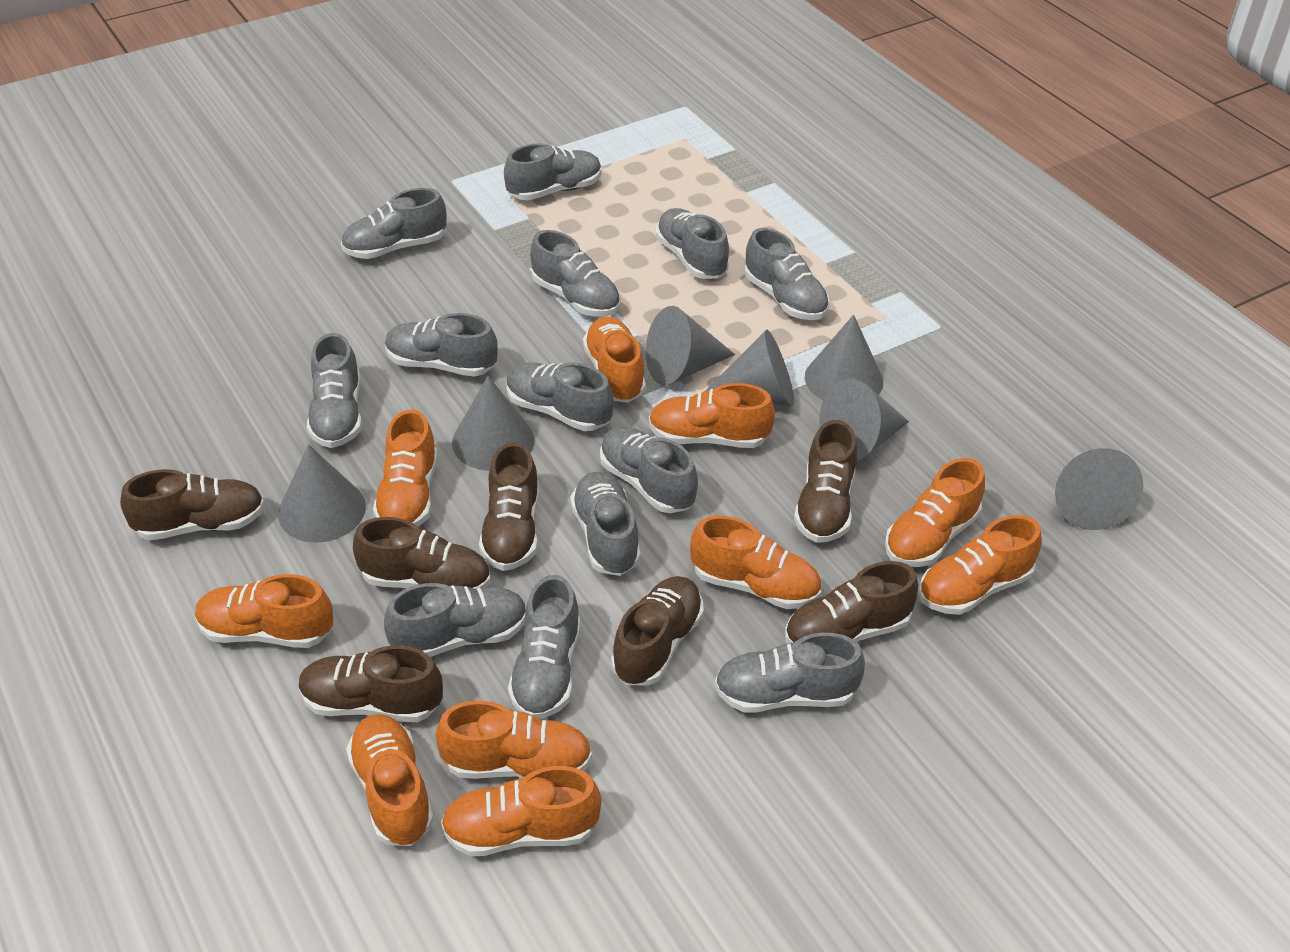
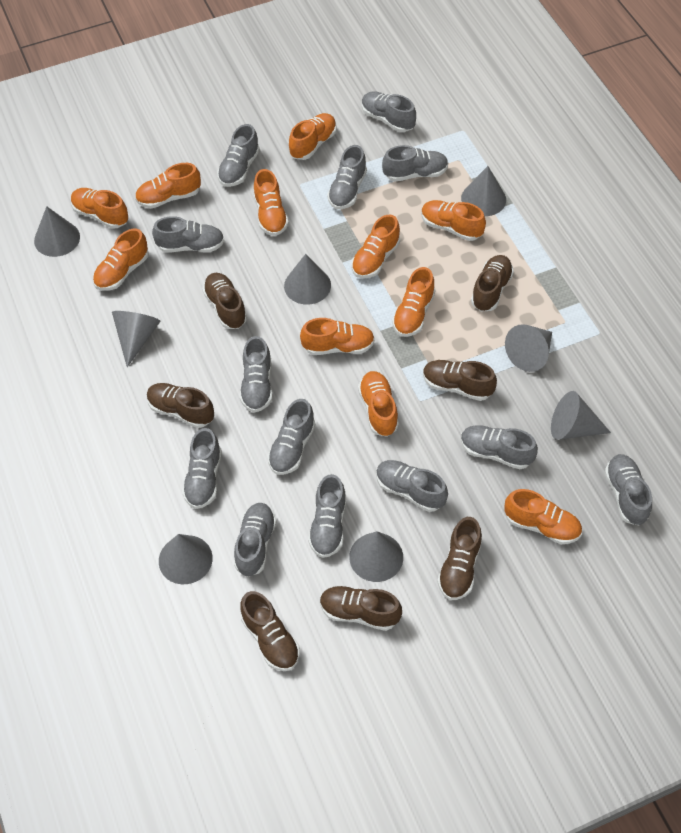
grey cone: 7 -> 8
orange shoe: 10 -> 11

